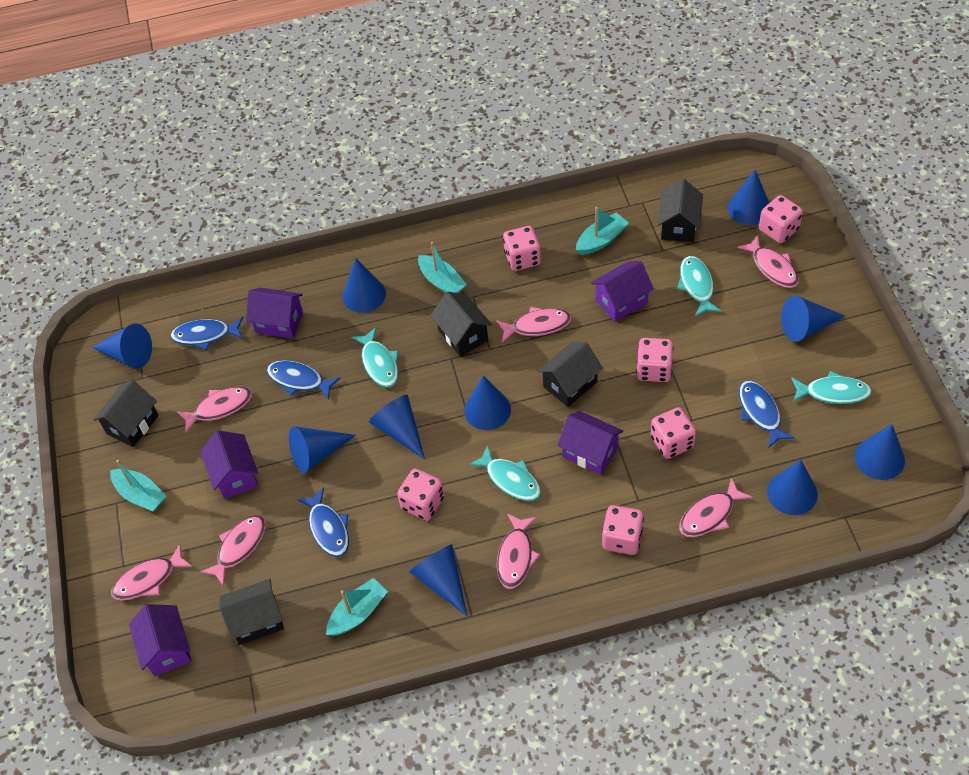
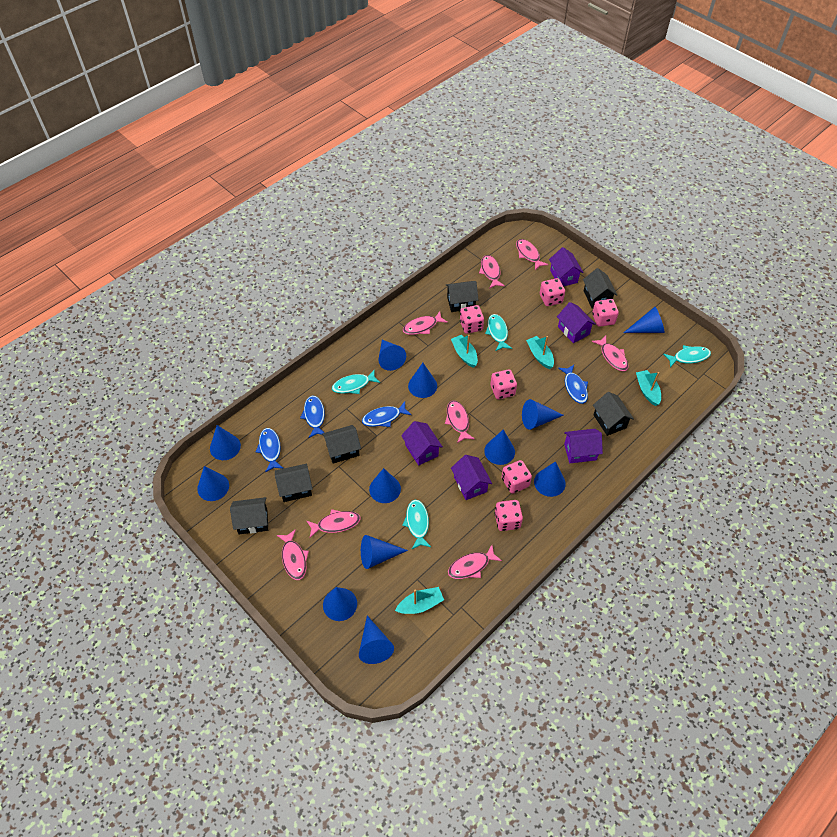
black house: 5 -> 6
blue cone: 10 -> 12
pink fish: 7 -> 8

